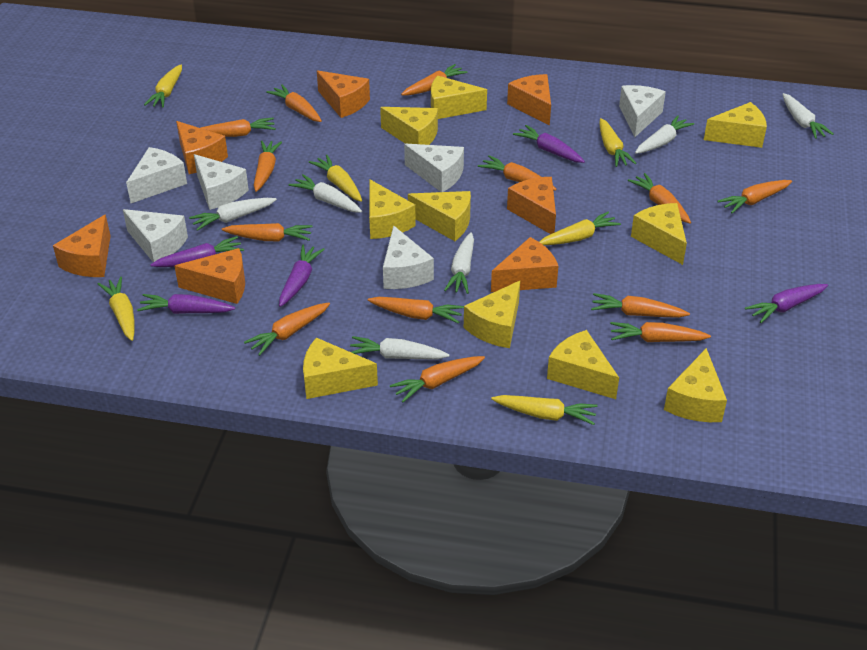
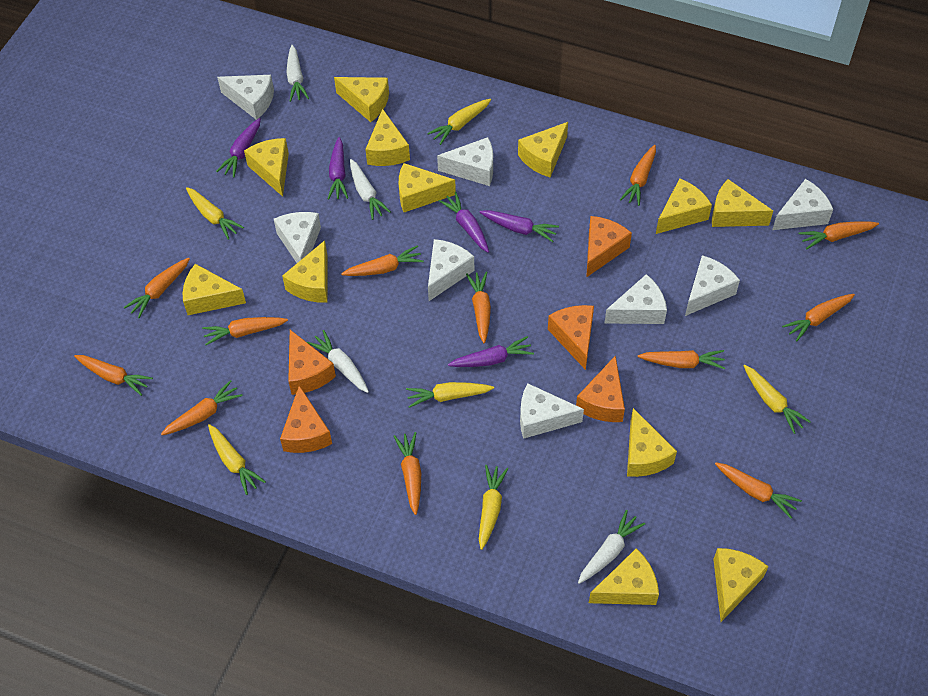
orange carrot: 13 -> 12
orange cheese: 7 -> 5
white carrot: 6 -> 4
white cheese: 6 -> 8
yellow cheese: 10 -> 12

